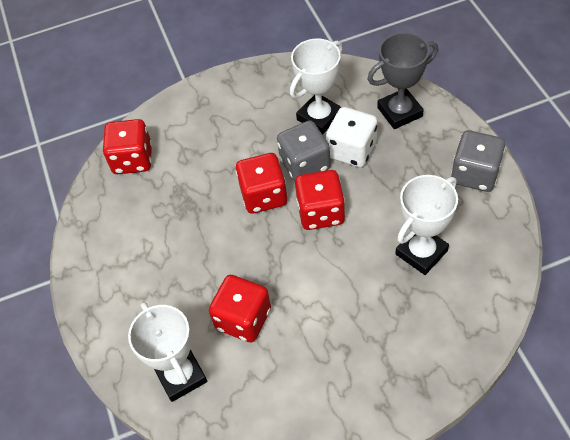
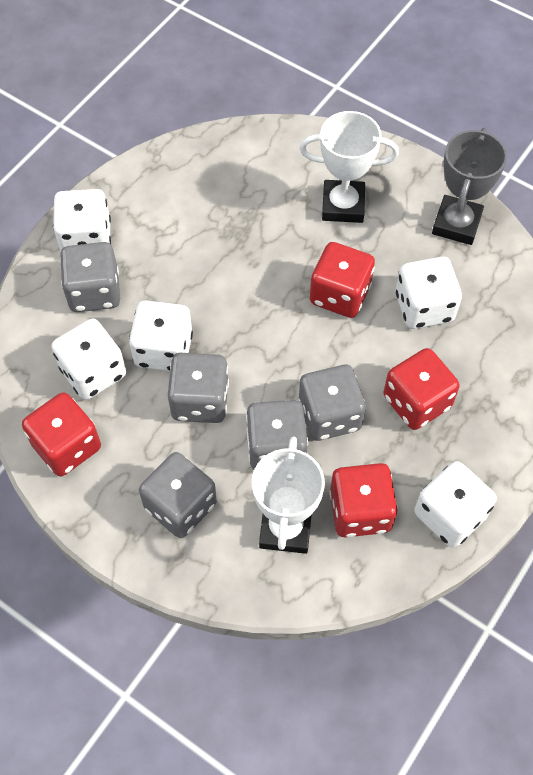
grey dice: 2 -> 5
white dice: 1 -> 5
white trophy: 3 -> 2

